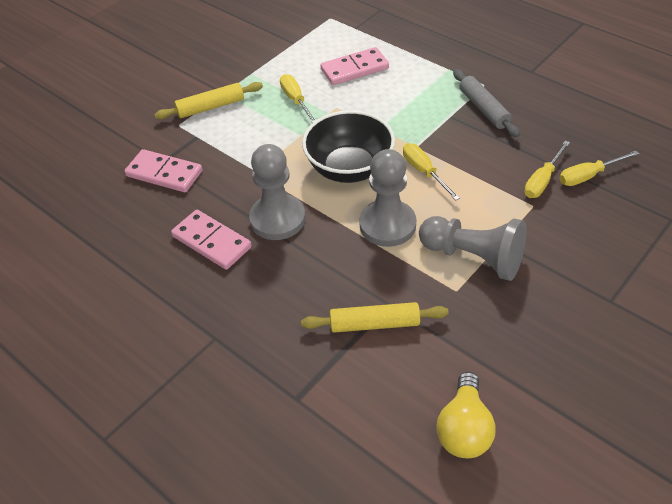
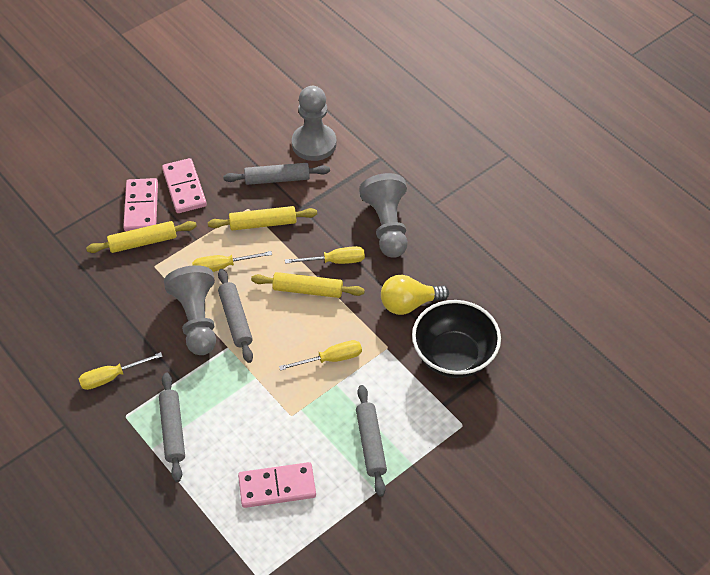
grey rolling pin: 1 -> 4
yellow rolling pin: 2 -> 3

